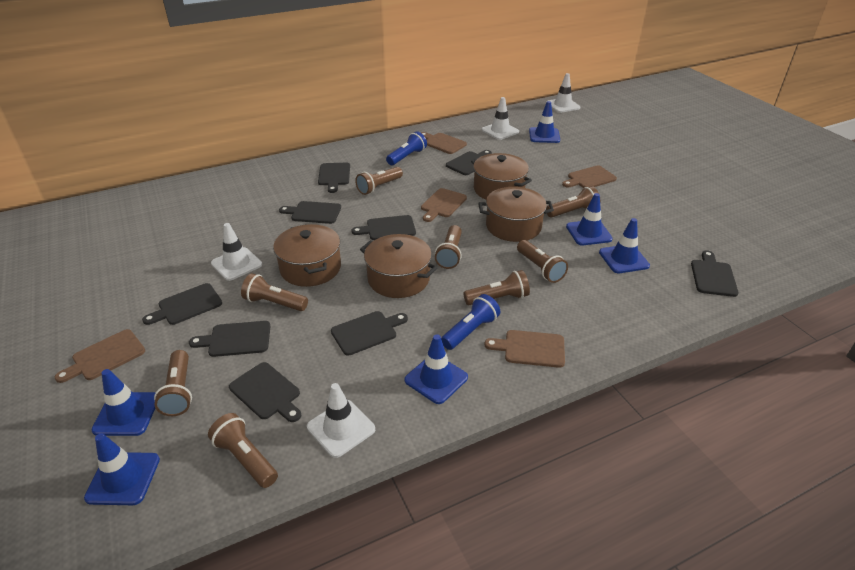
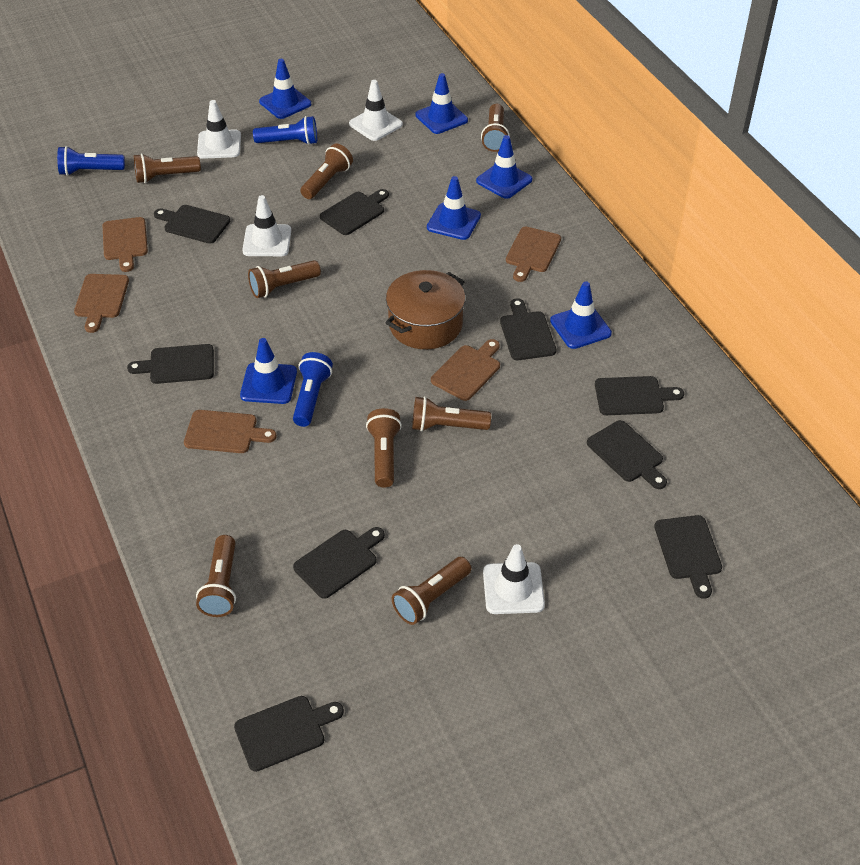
blue flashlight: 2 -> 3
brown pot: 4 -> 1

